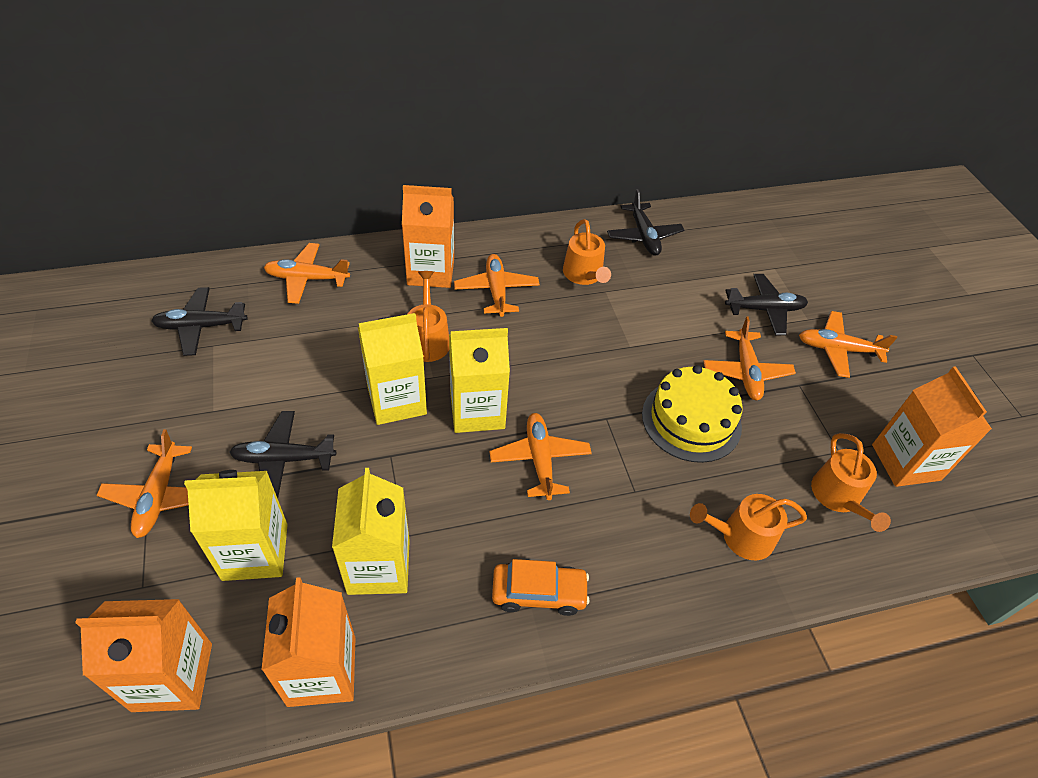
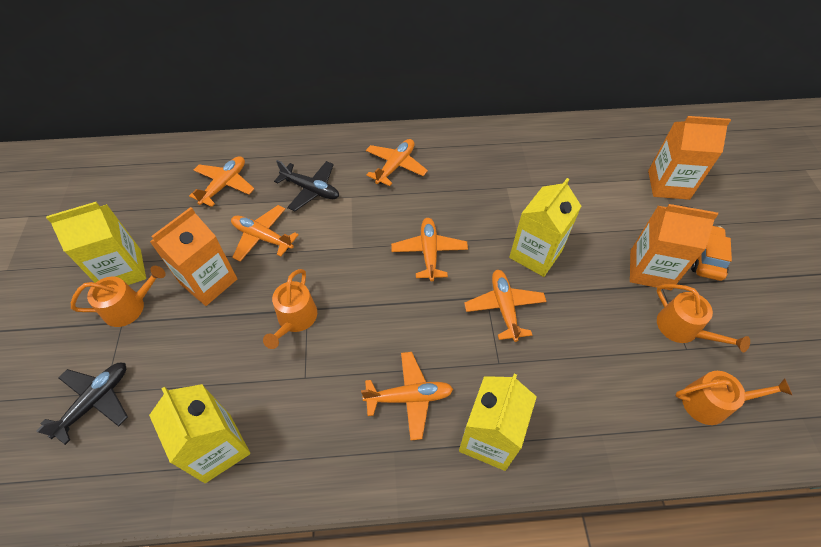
black plane: 4 -> 2
orange carton: 4 -> 3
yellow cake: 1 -> 0

